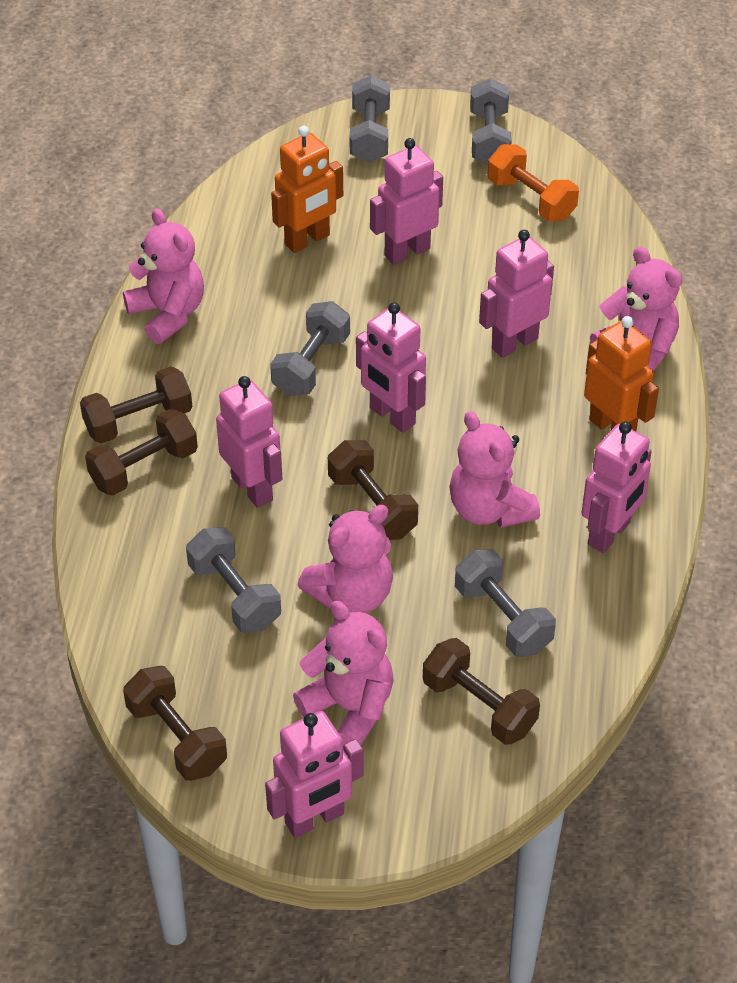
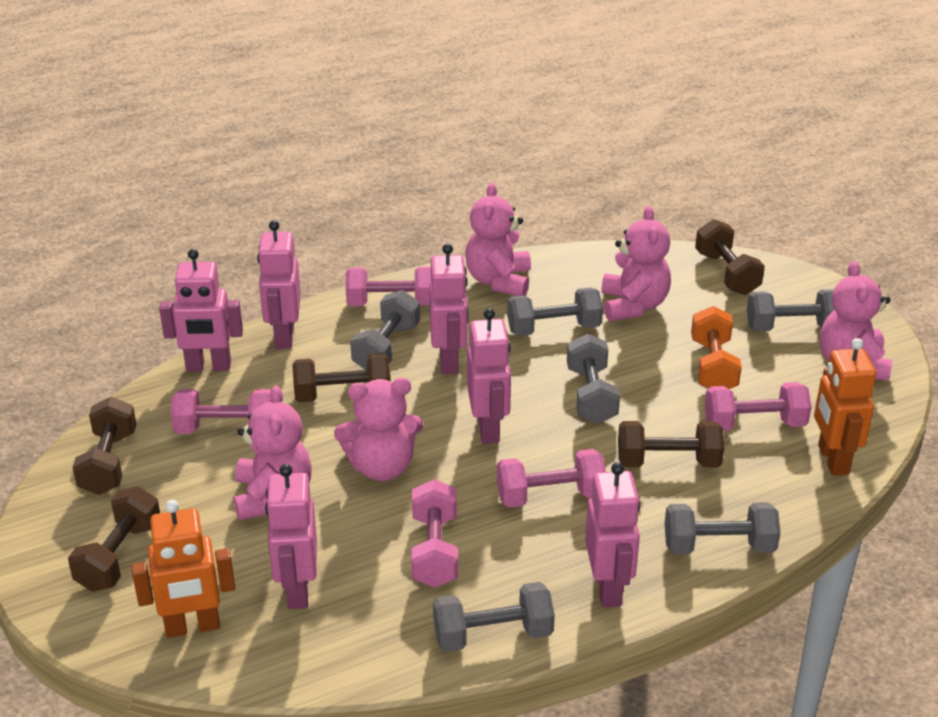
grey dumbbell: 5 -> 6
pink dumbbell: 0 -> 5

